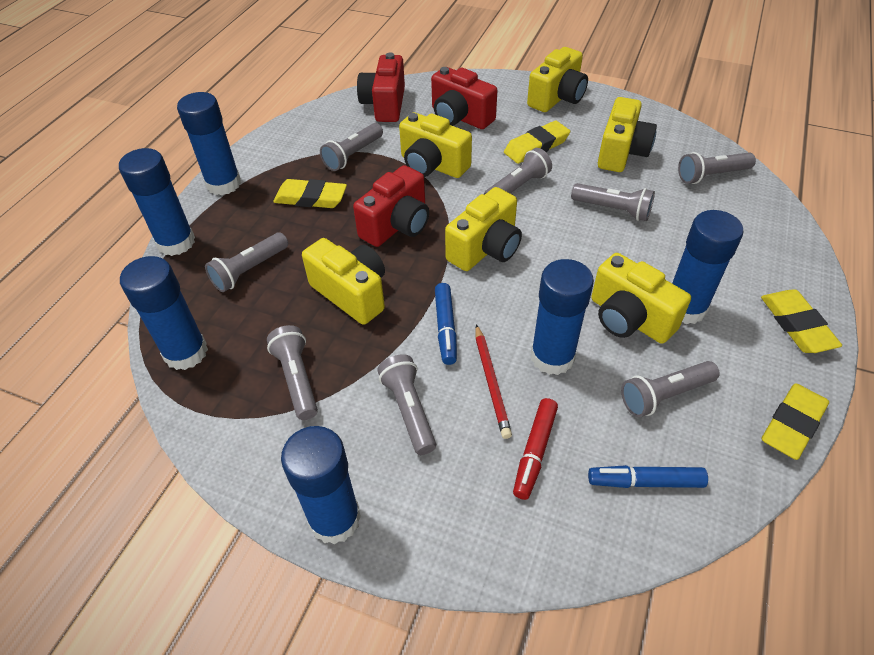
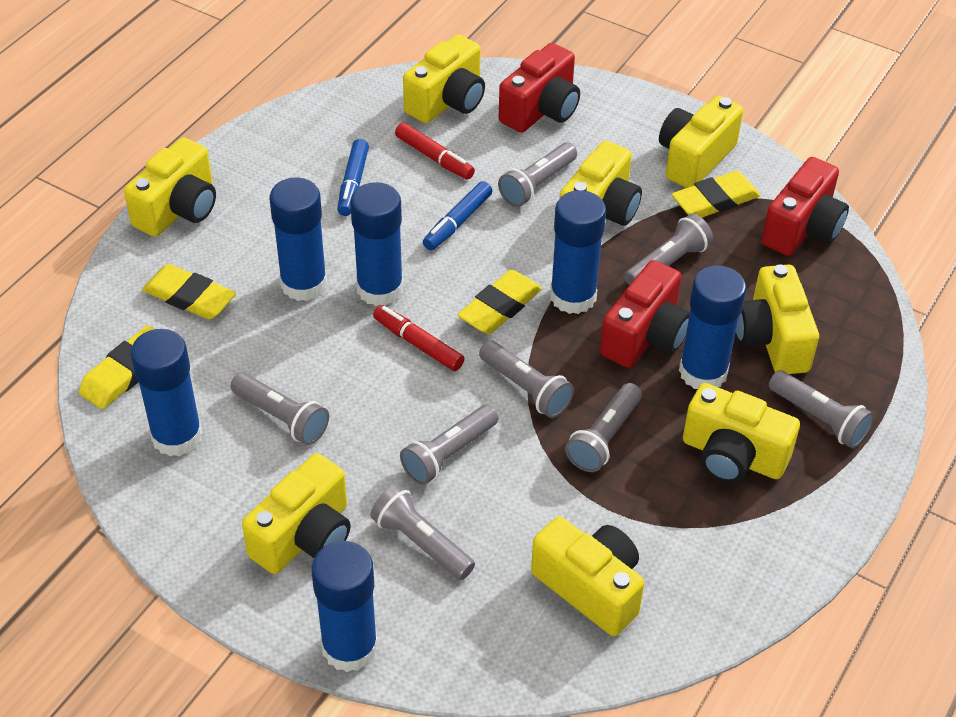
red marker: 1 -> 2
red pencil: 1 -> 0
yellow camera: 6 -> 8

